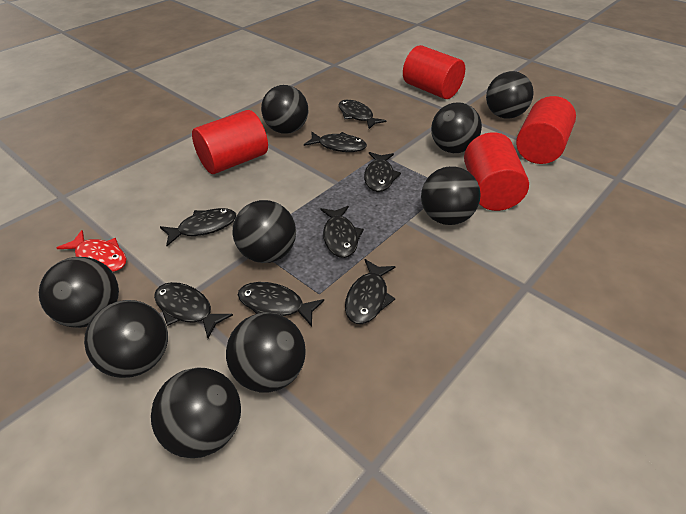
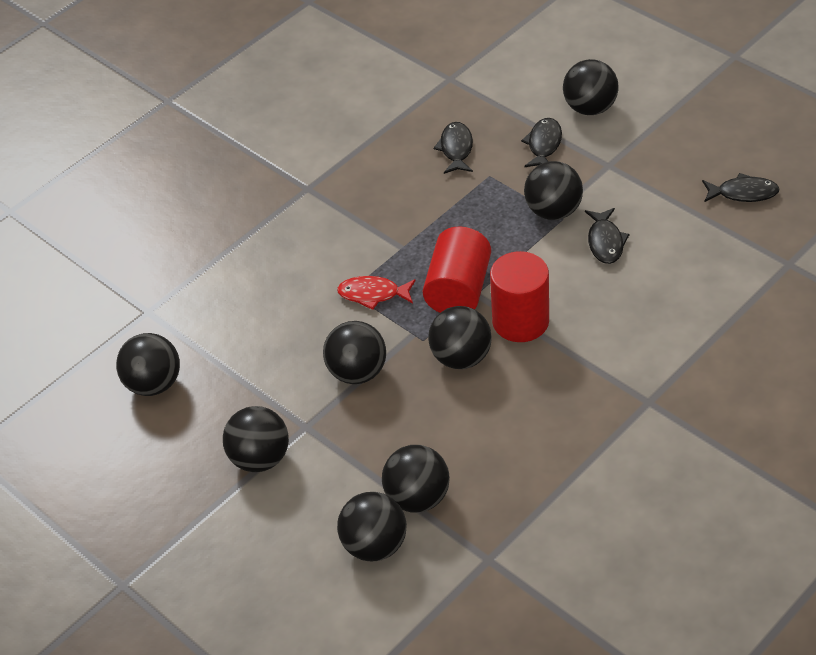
black ball: 9 -> 8
black fish: 8 -> 4
red cylinder: 4 -> 2

